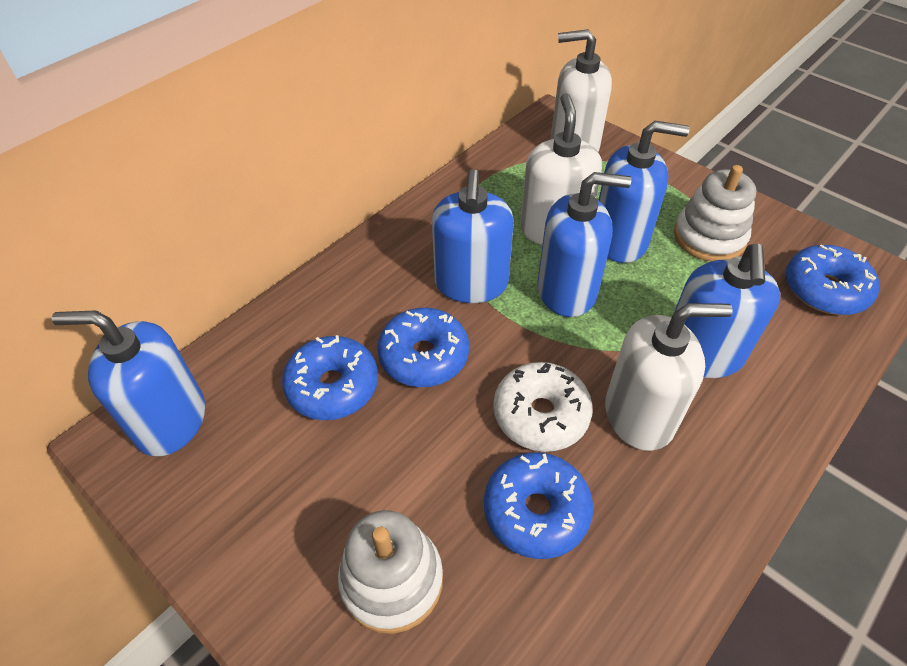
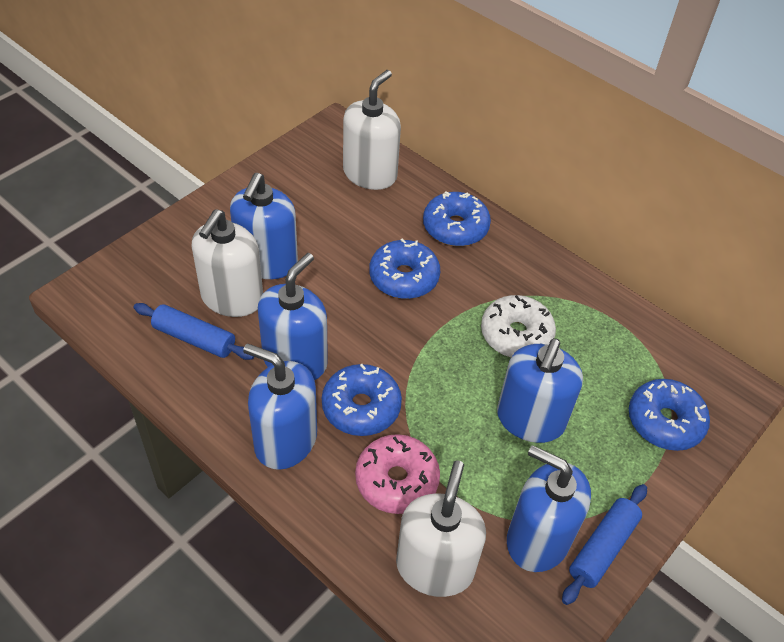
blue rolling pin: 0 -> 2
pink donut: 0 -> 1
white stacking toy: 2 -> 0

